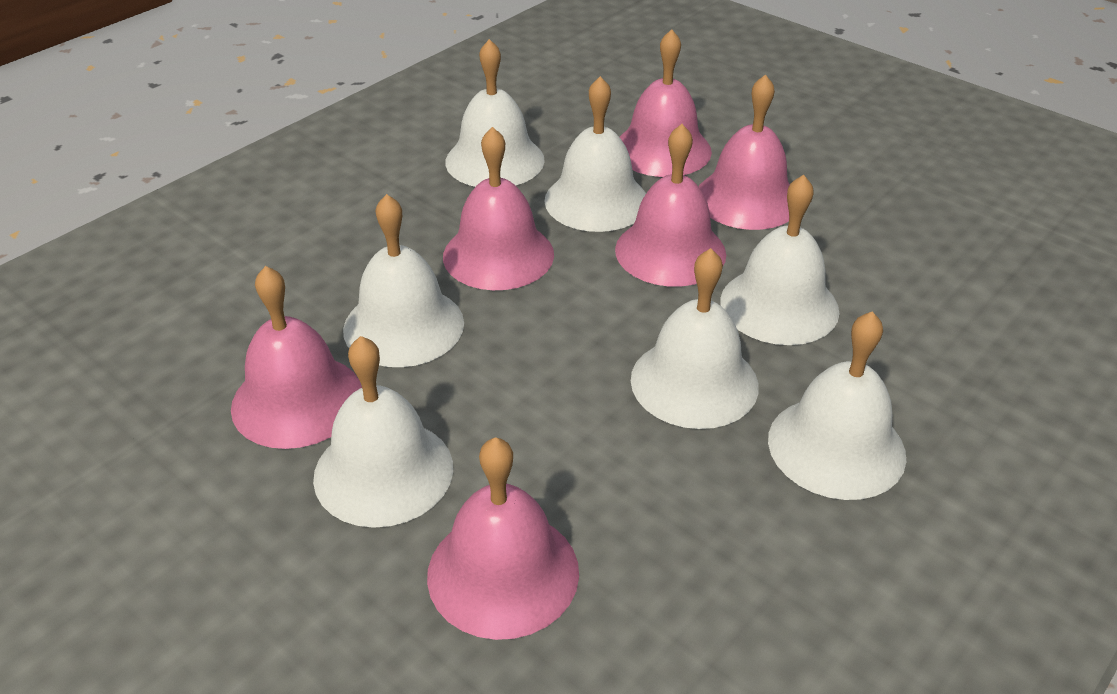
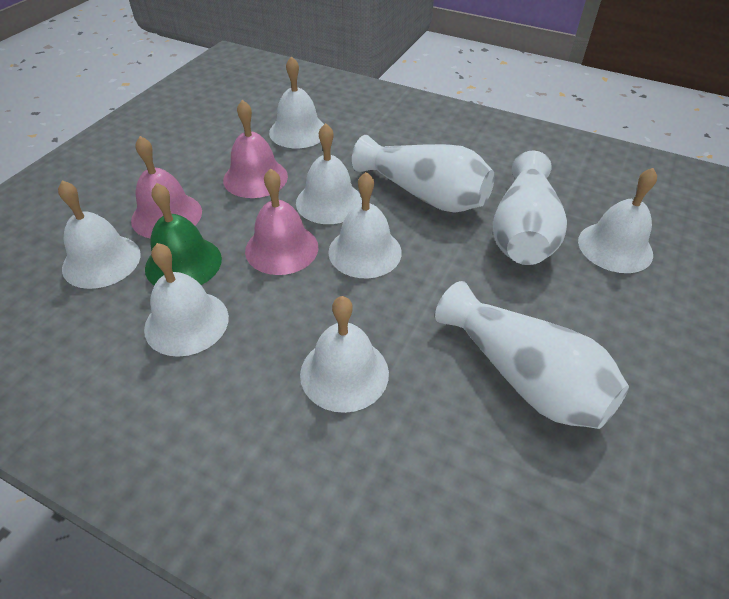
green bell: 0 -> 1
pink bell: 6 -> 3
white vase: 0 -> 3

